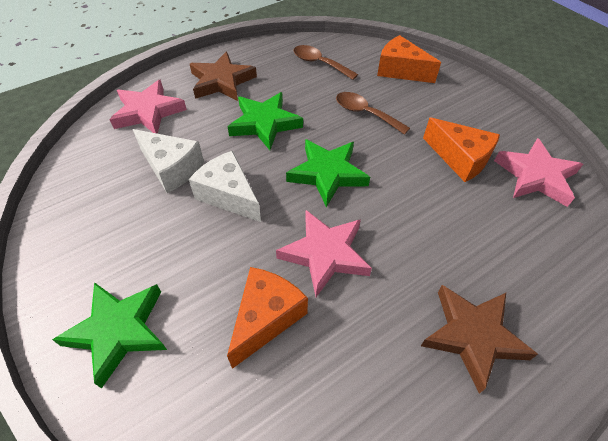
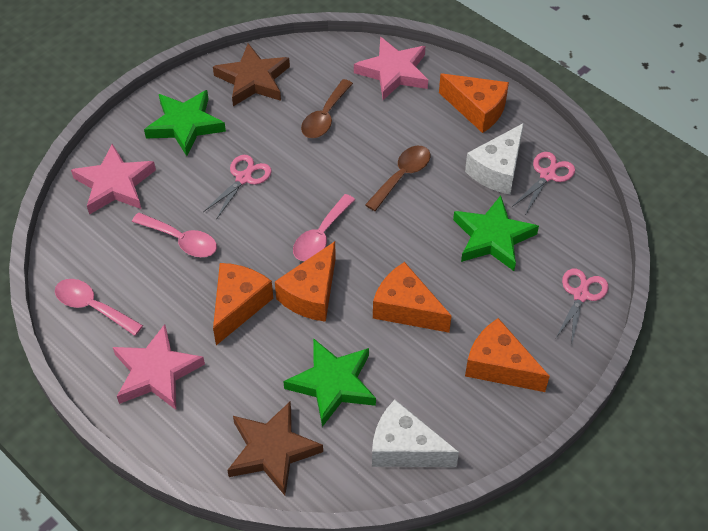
orange cheese: 3 -> 5
pink scissors: 0 -> 3
pink spoon: 0 -> 3

